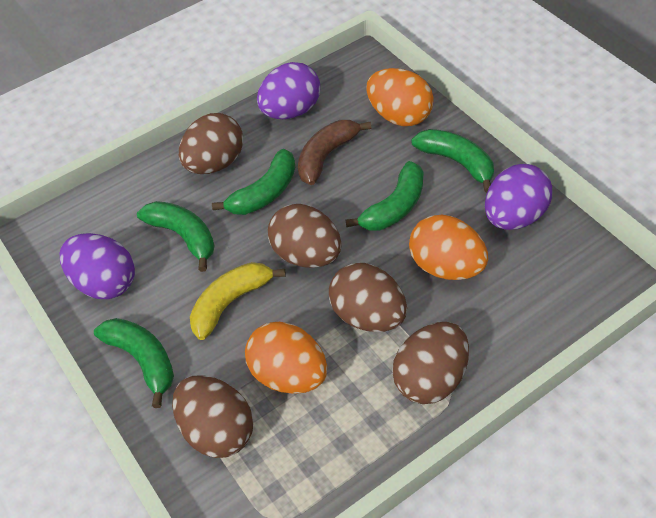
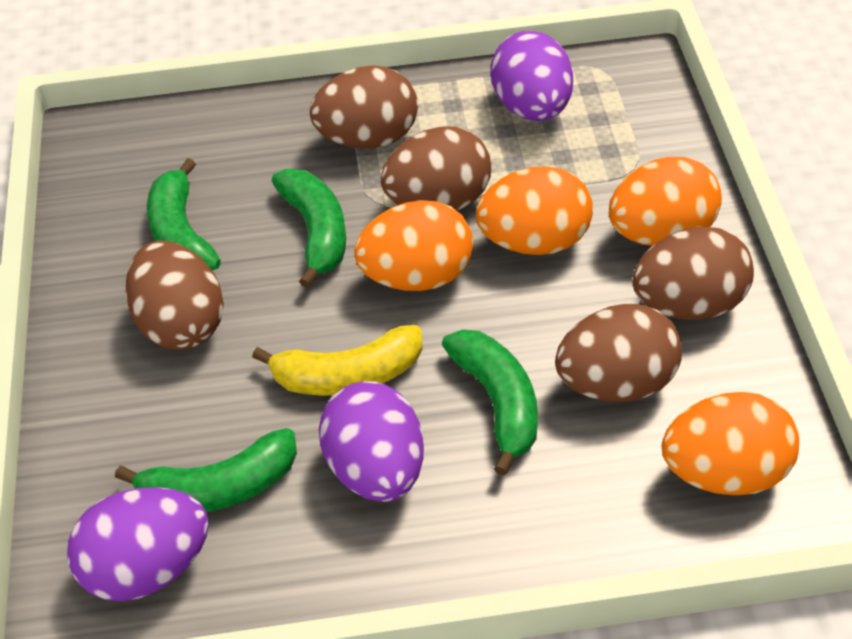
brown banana: 1 -> 0
green banana: 5 -> 4
orange egg: 3 -> 4

